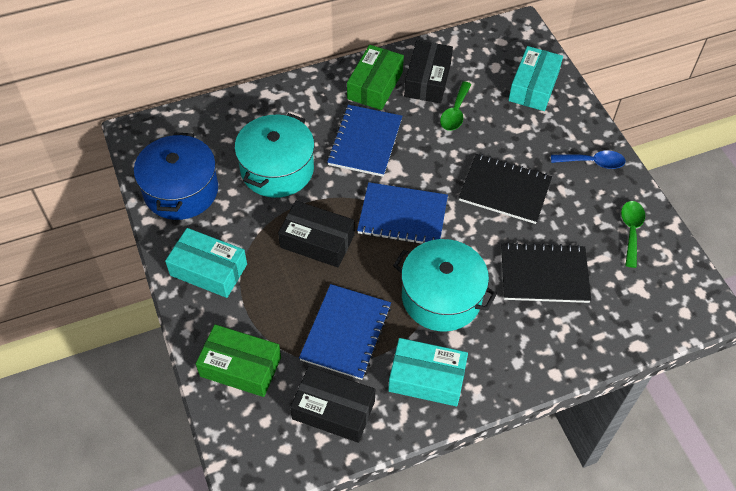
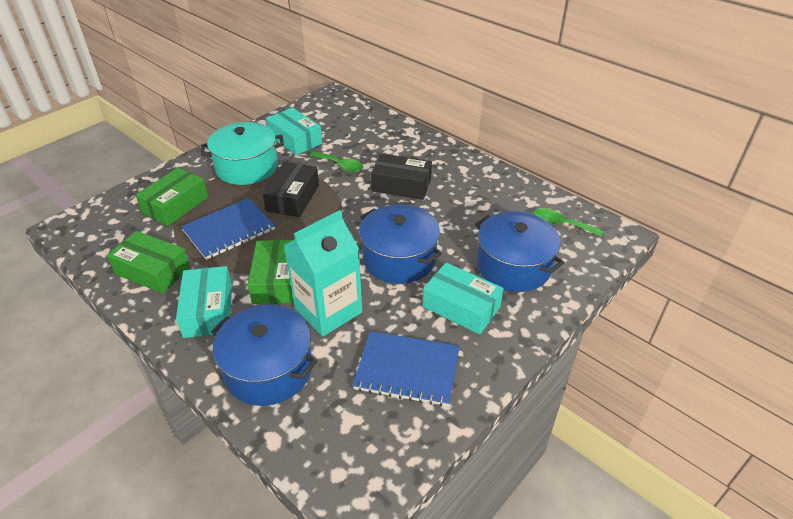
black box: 3 -> 2
black notebook: 2 -> 0
blue notebook: 3 -> 2
blue pot: 1 -> 3
blue spoon: 1 -> 0
green box: 2 -> 3
turquoise carton: 0 -> 1
turquoise pot: 2 -> 1

